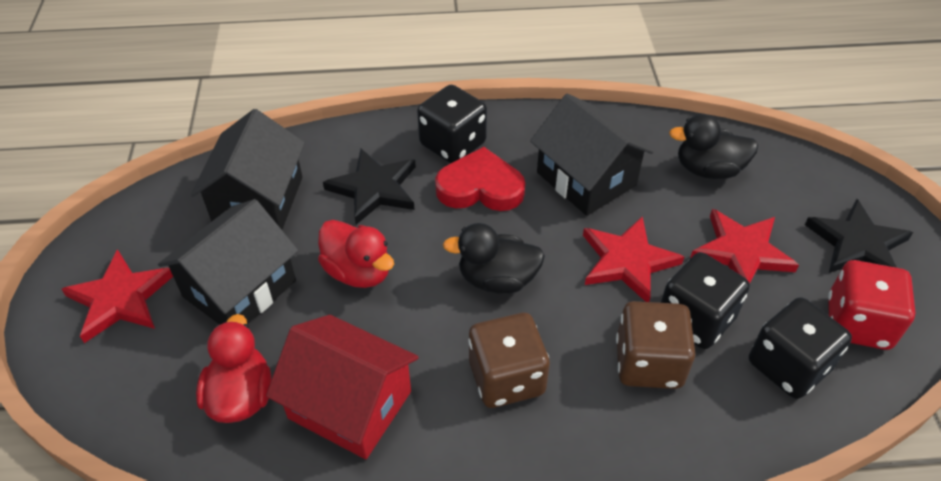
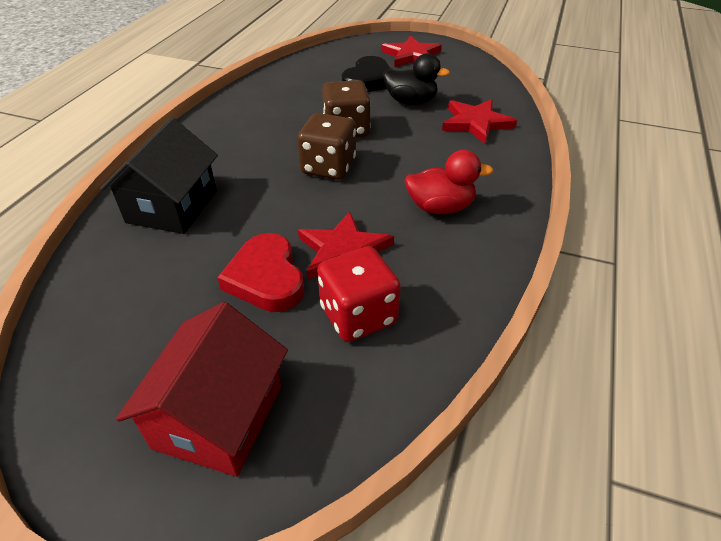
black dice: 3 -> 0
black duck: 2 -> 1
black heart: 0 -> 1
black house: 3 -> 1
black star: 2 -> 0
red duck: 2 -> 1

